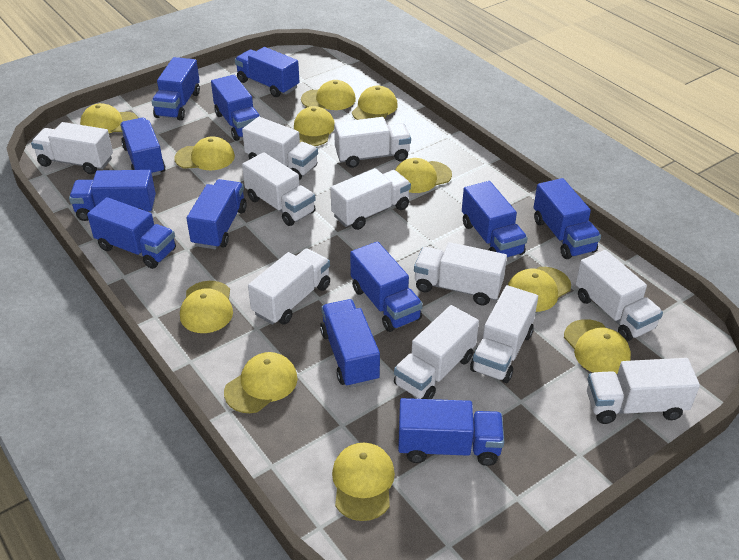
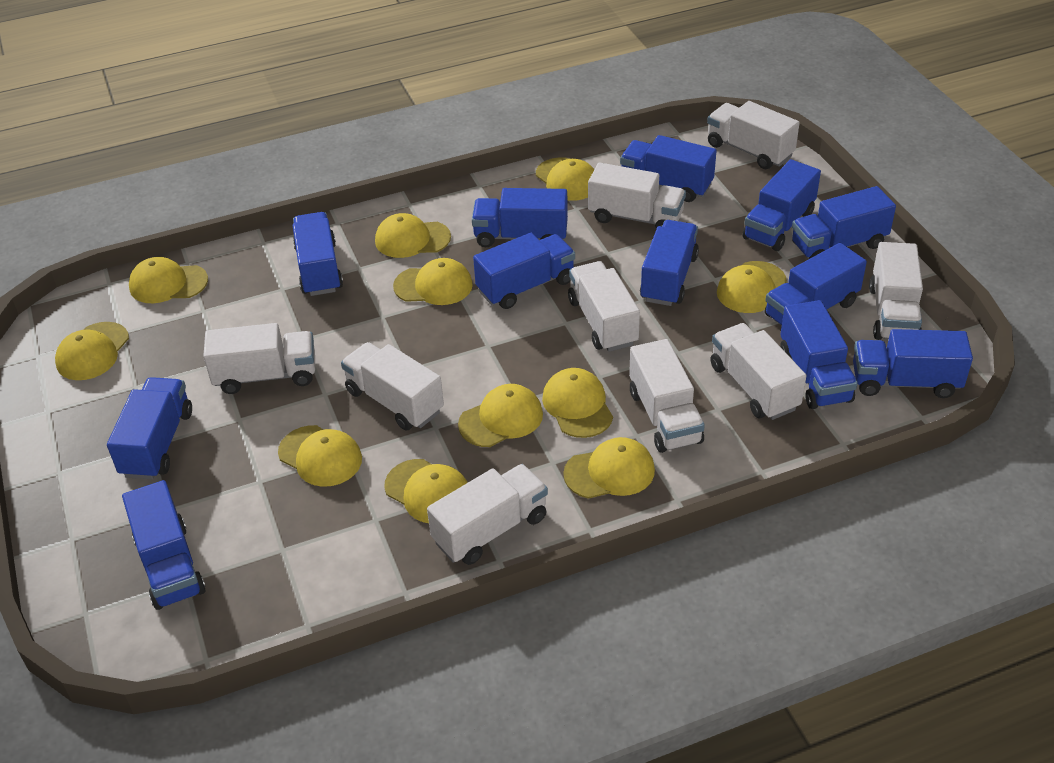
white truck: 11 -> 9

